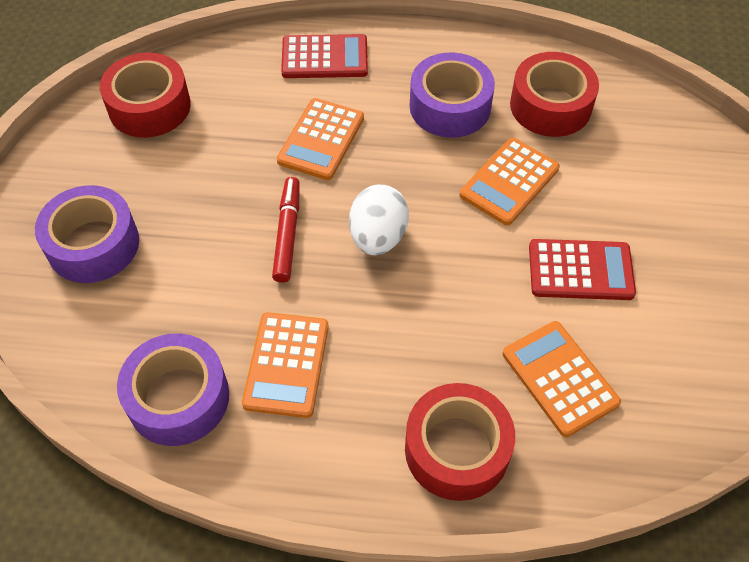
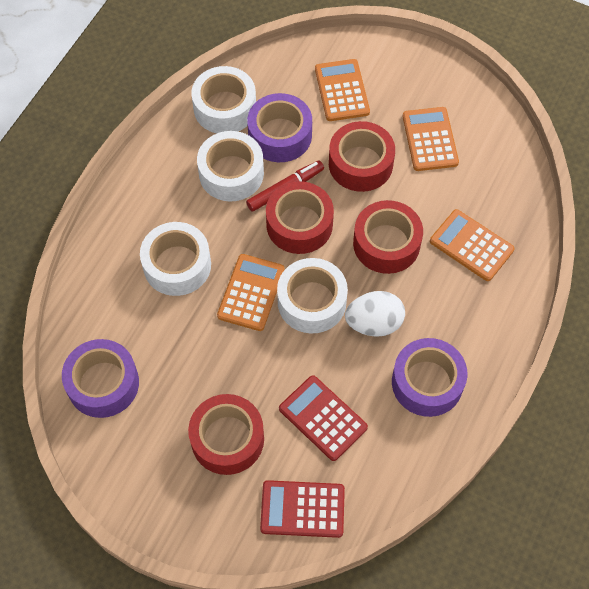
red tape: 3 -> 4
white tape: 0 -> 4

